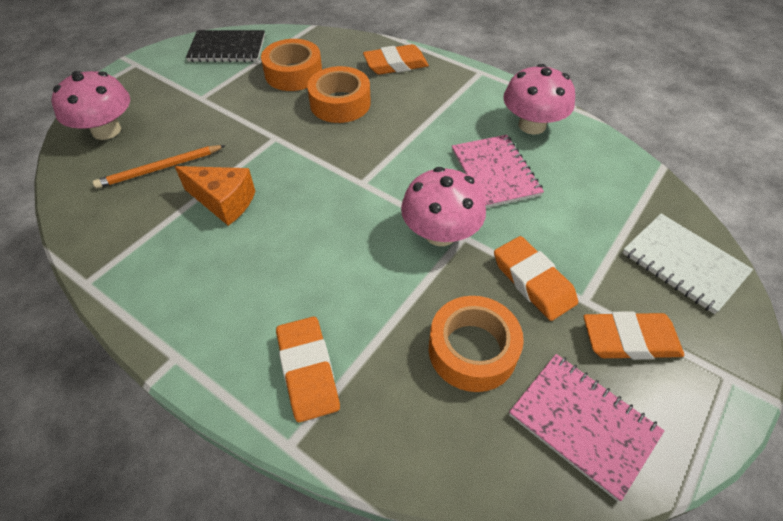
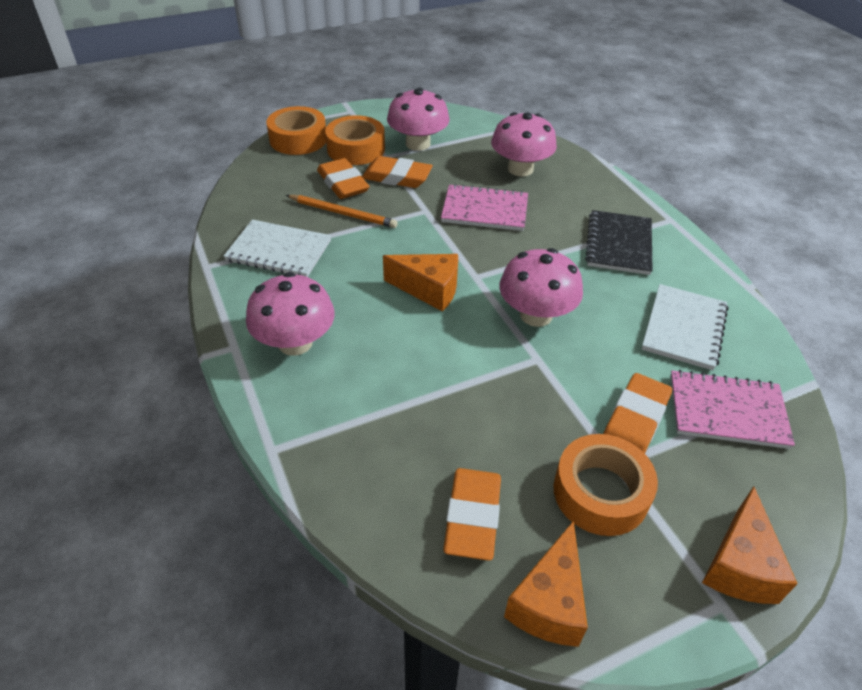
orange cheese: 1 -> 3
pink mushroom: 3 -> 4
white notebook: 1 -> 2

